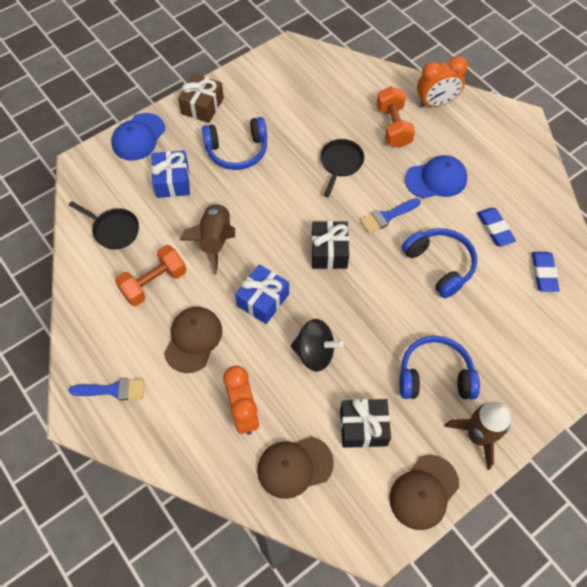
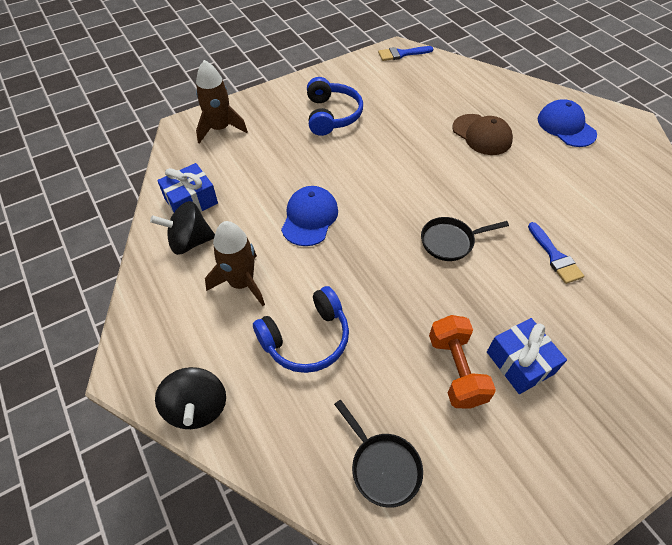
black gift: 2 -> 0
black spinning top: 1 -> 2
blue eraser: 2 -> 0
blue headphones: 3 -> 2
brown cap: 3 -> 1
brown gift: 1 -> 0
orange clock: 2 -> 0
orange dumbbell: 2 -> 1

